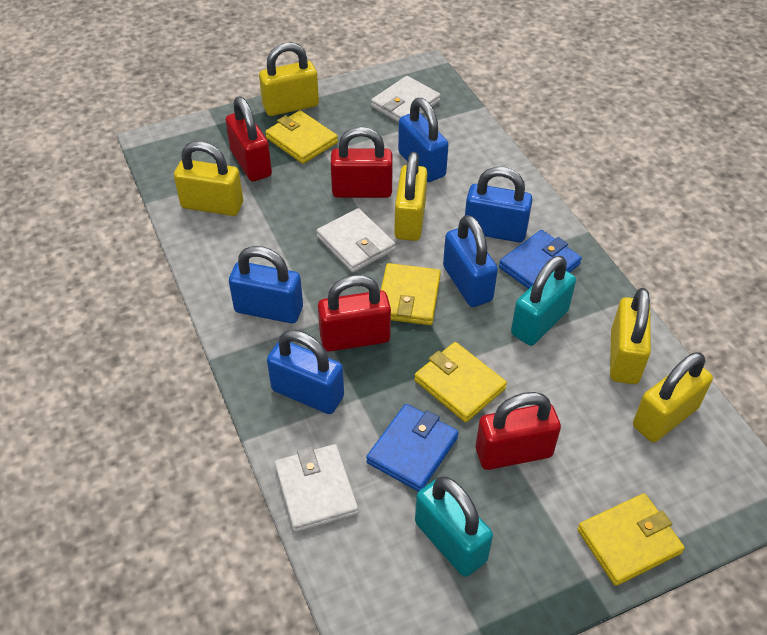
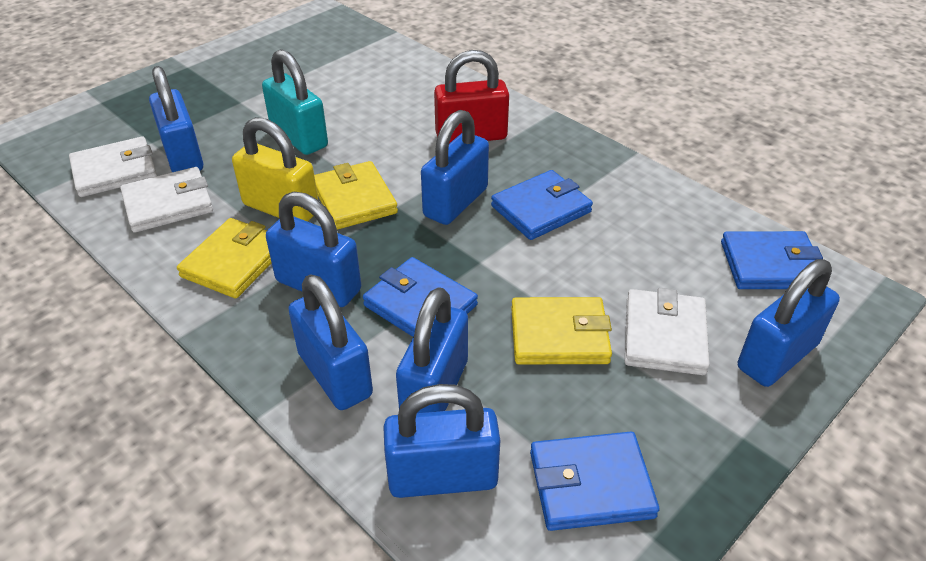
blue padlock: 5 -> 7
blue wallet: 2 -> 4
red padlock: 4 -> 1
turquoise padlock: 2 -> 1
yellow padlock: 5 -> 1
yellow wallet: 4 -> 3

